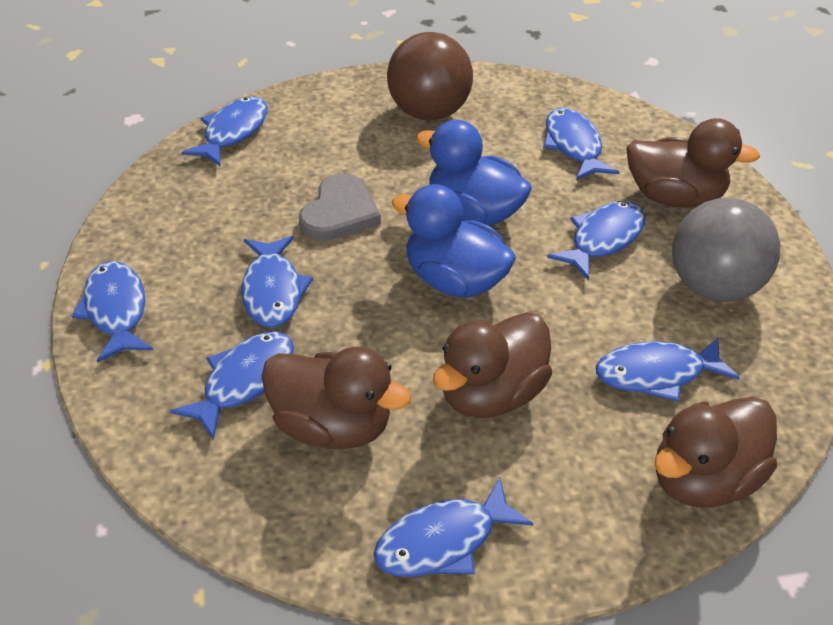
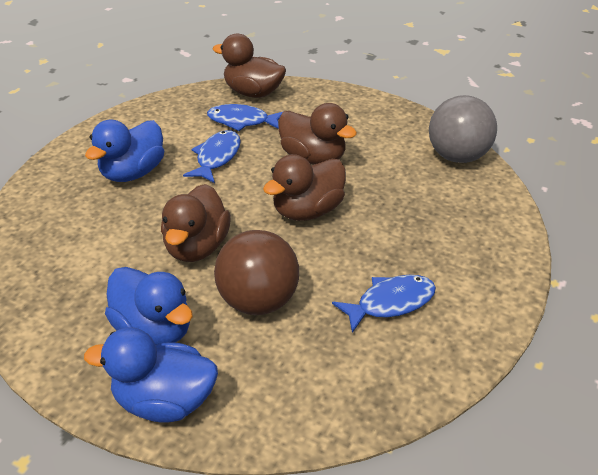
blue duck: 2 -> 3
blue fish: 8 -> 3
grey heart: 1 -> 0

